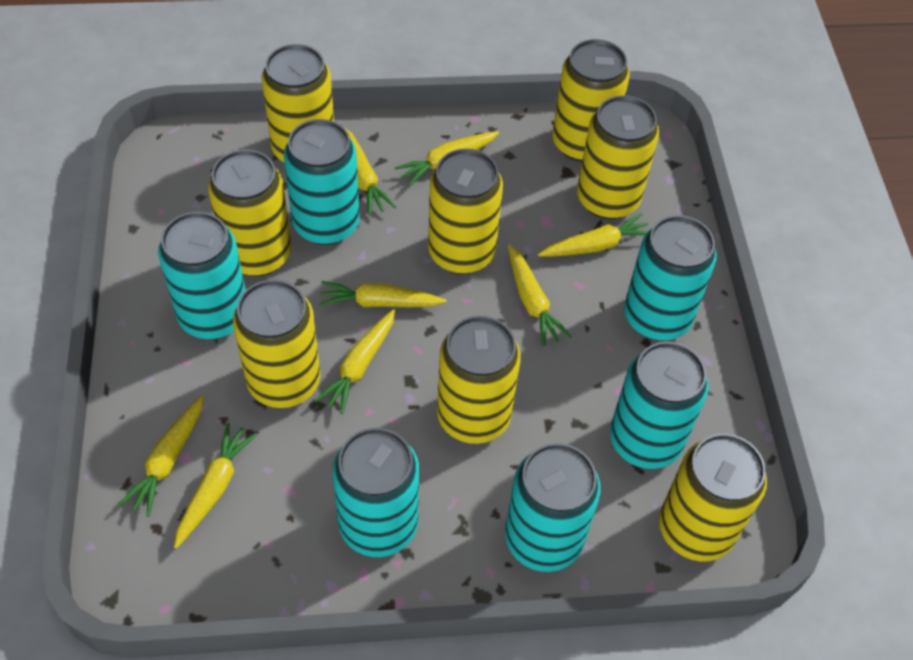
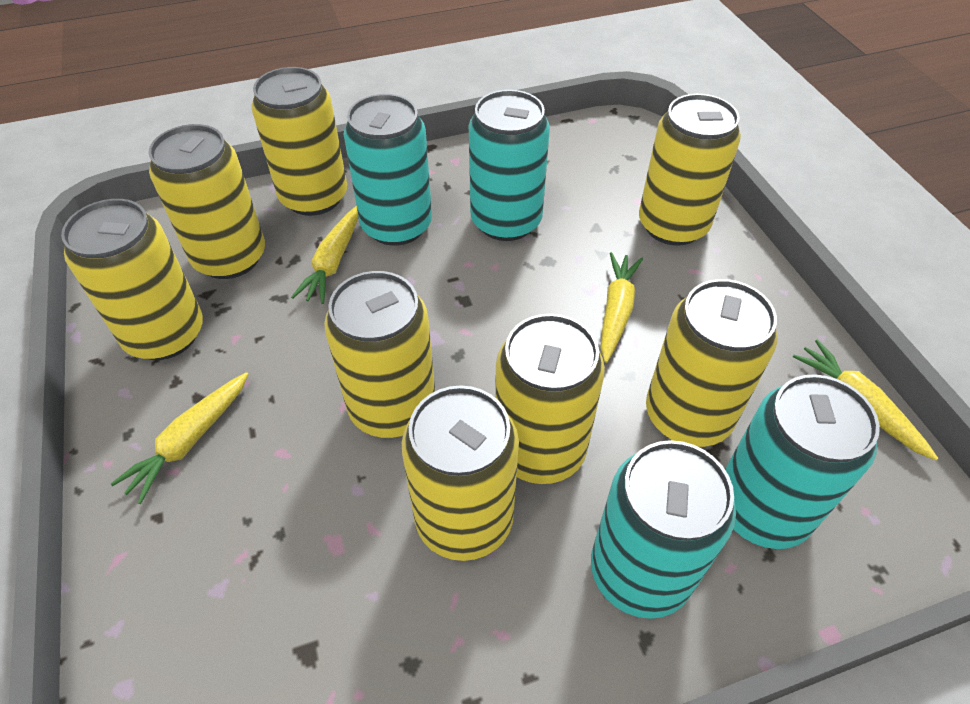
turquoise can: 6 -> 4
yellow carrot: 8 -> 4

